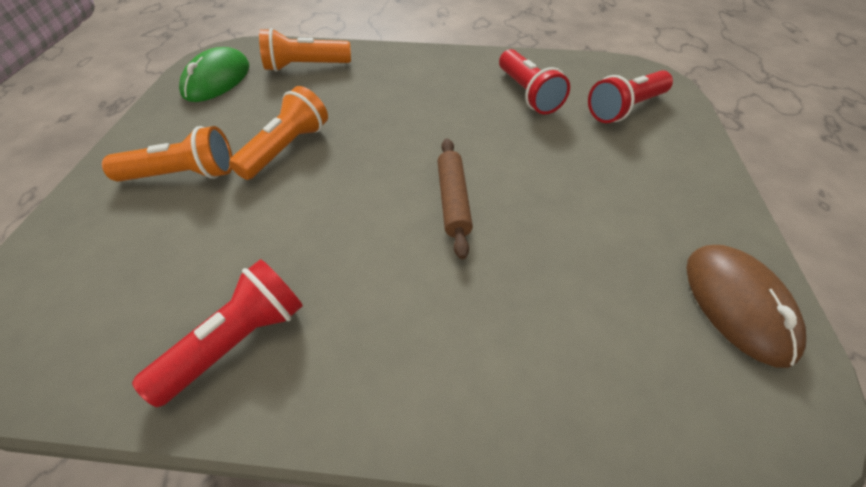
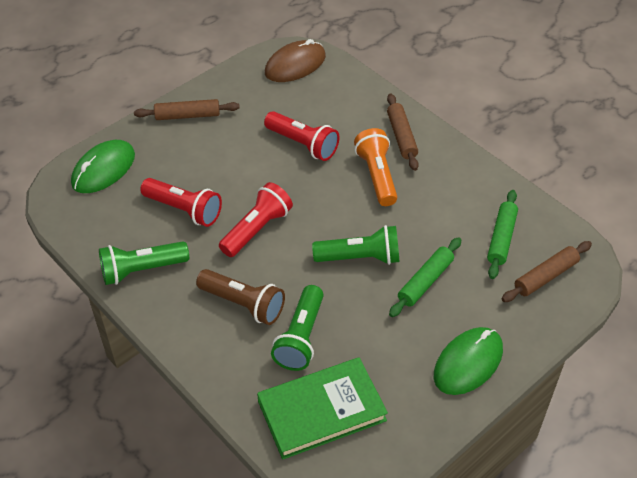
brown flashlight: 0 -> 1
brown rolling pin: 1 -> 3
green book: 0 -> 1
green flashlight: 0 -> 3
green mouse: 1 -> 2
green rolling pin: 0 -> 2
orange flashlight: 3 -> 1

